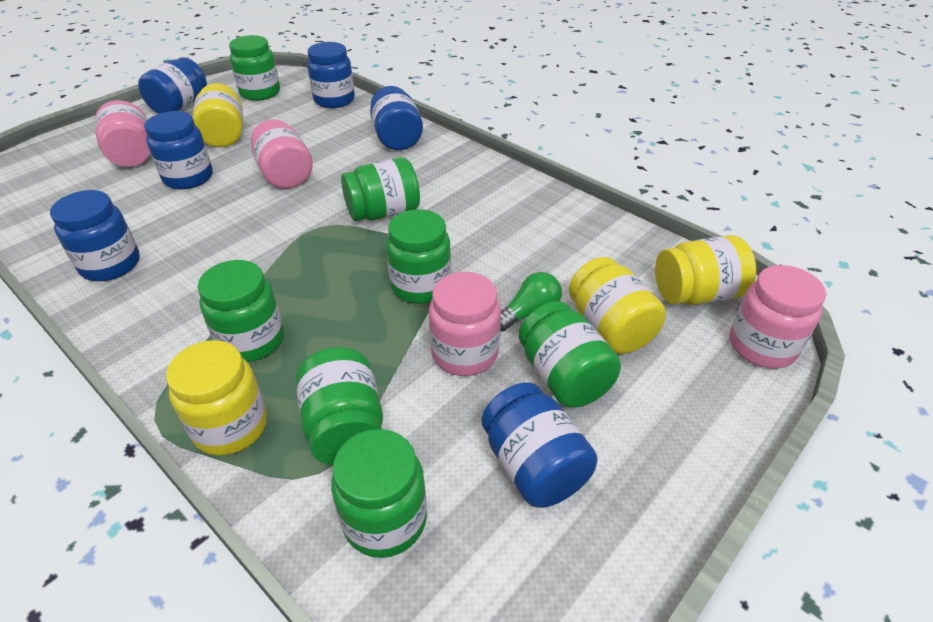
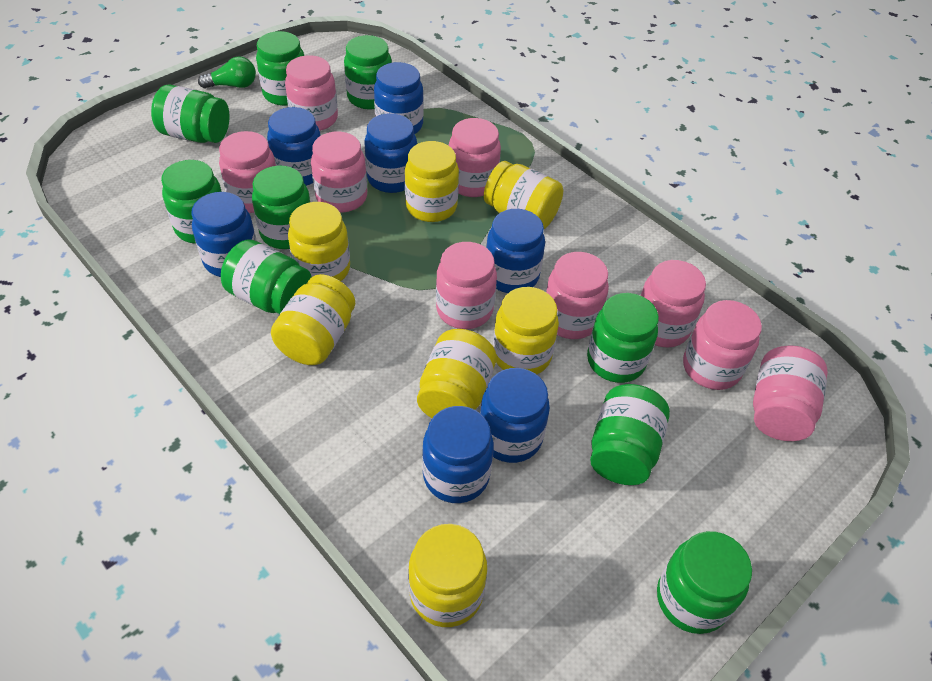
blue jar: 6 -> 7
green jar: 7 -> 9
pink jar: 4 -> 9
yellow jar: 4 -> 7

